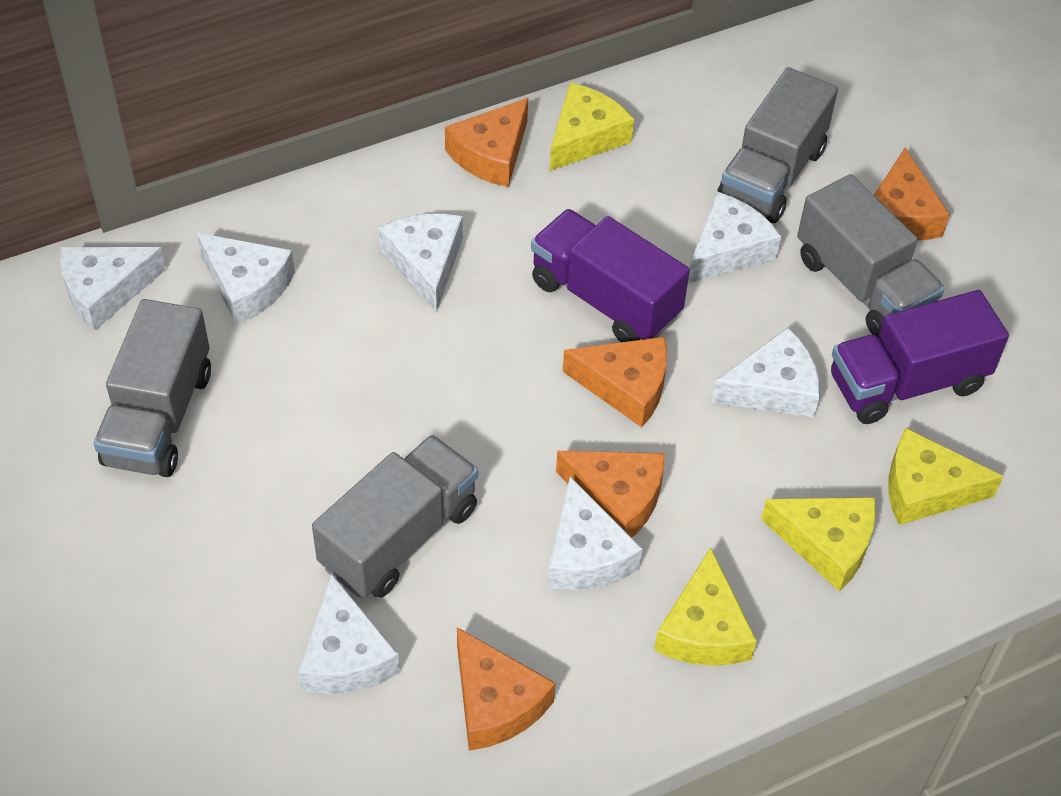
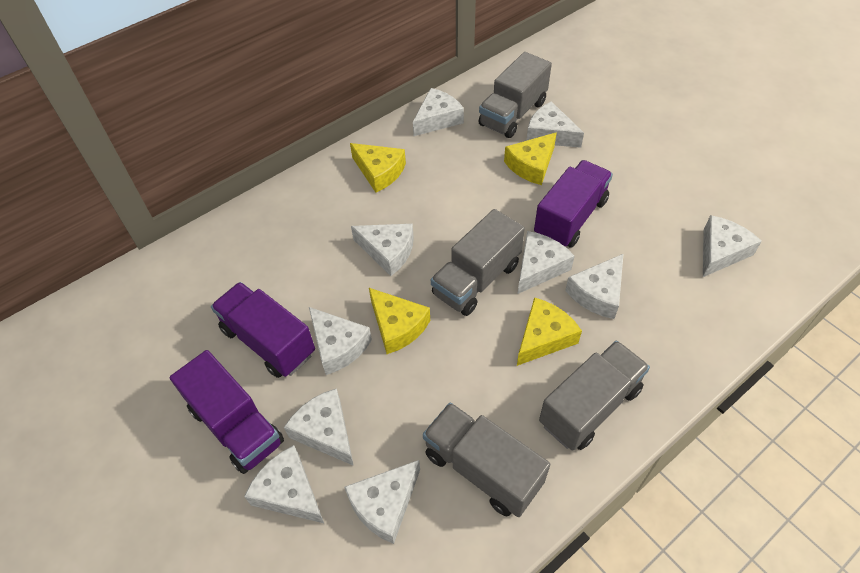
orange cheese: 5 -> 0
purple truck: 2 -> 3
white cheese: 7 -> 10

